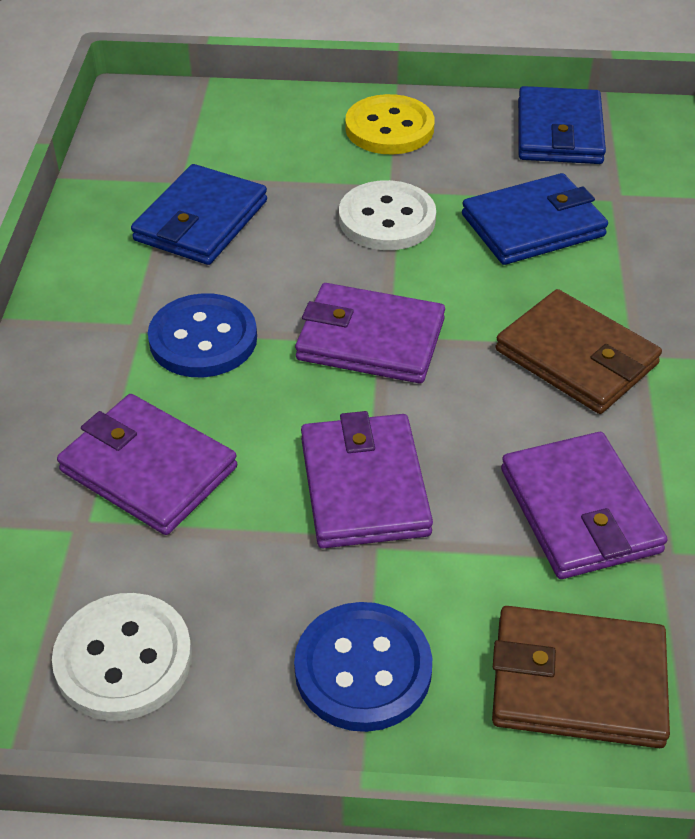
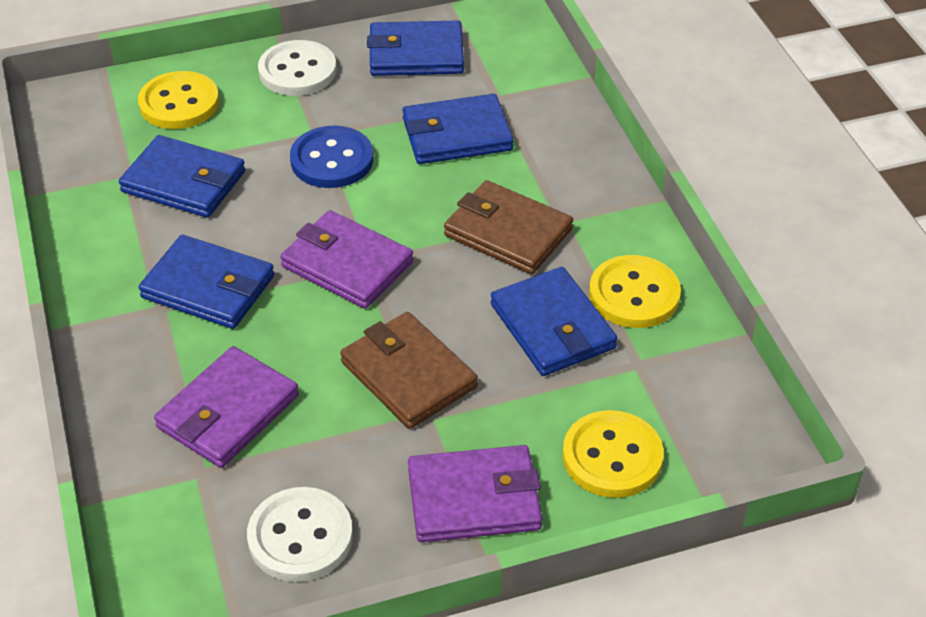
blue button: 2 -> 1
blue wallet: 3 -> 5
purple wallet: 4 -> 3
yellow button: 1 -> 3

